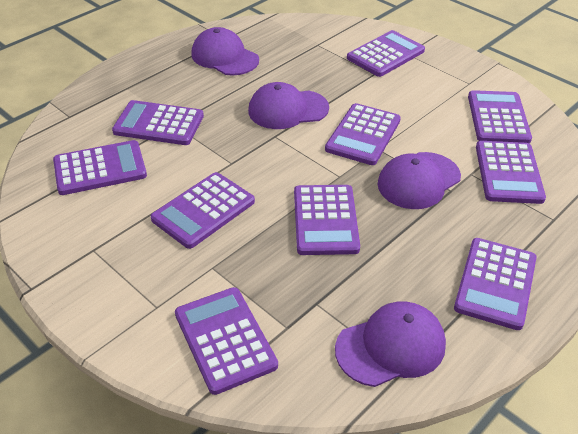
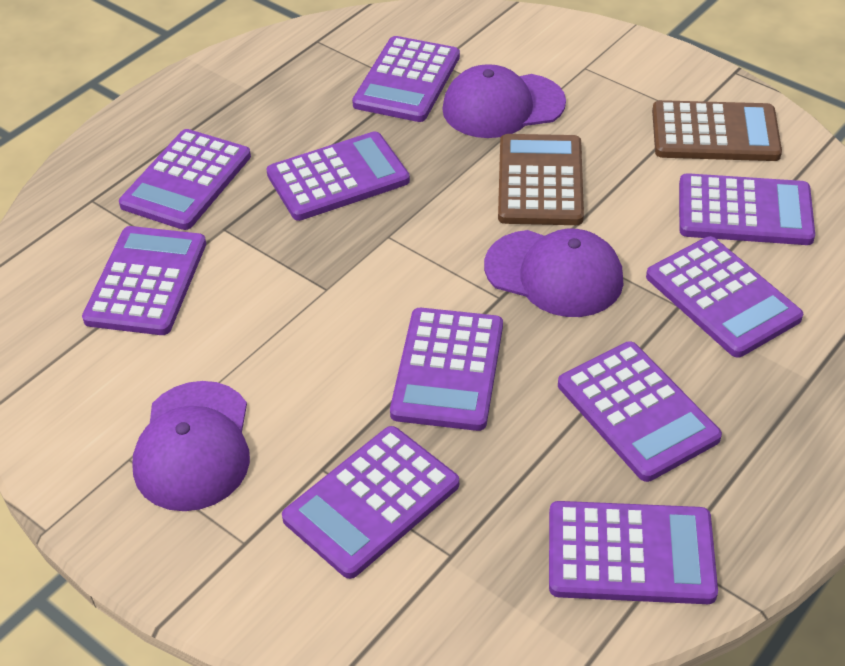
brown calculator: 0 -> 2
purple cap: 4 -> 3

